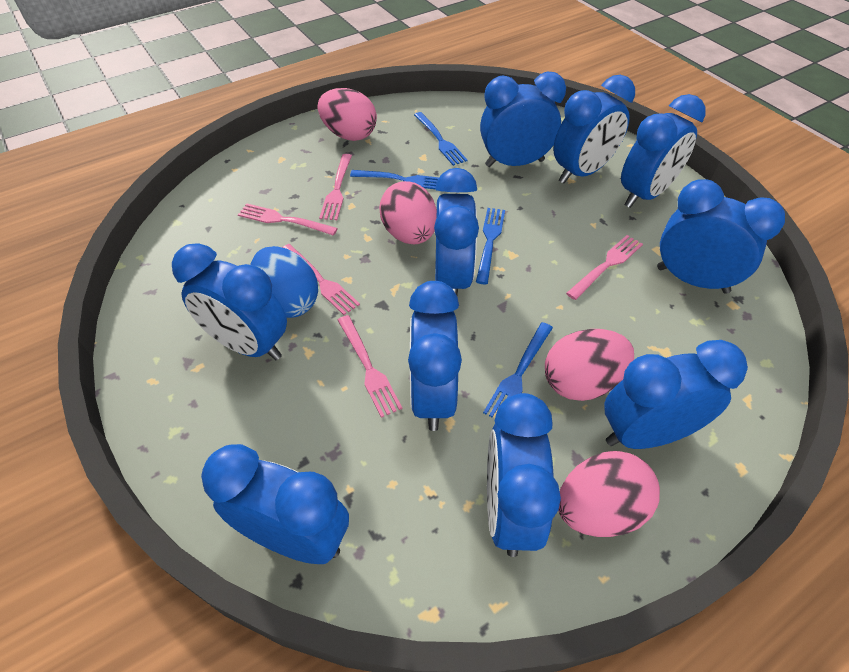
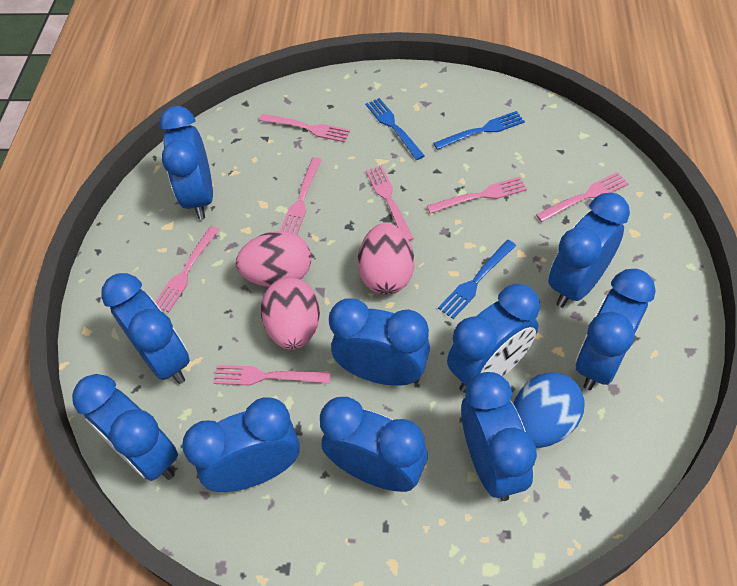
blue fork: 4 -> 3
pink egg: 4 -> 3
pink fork: 5 -> 7

